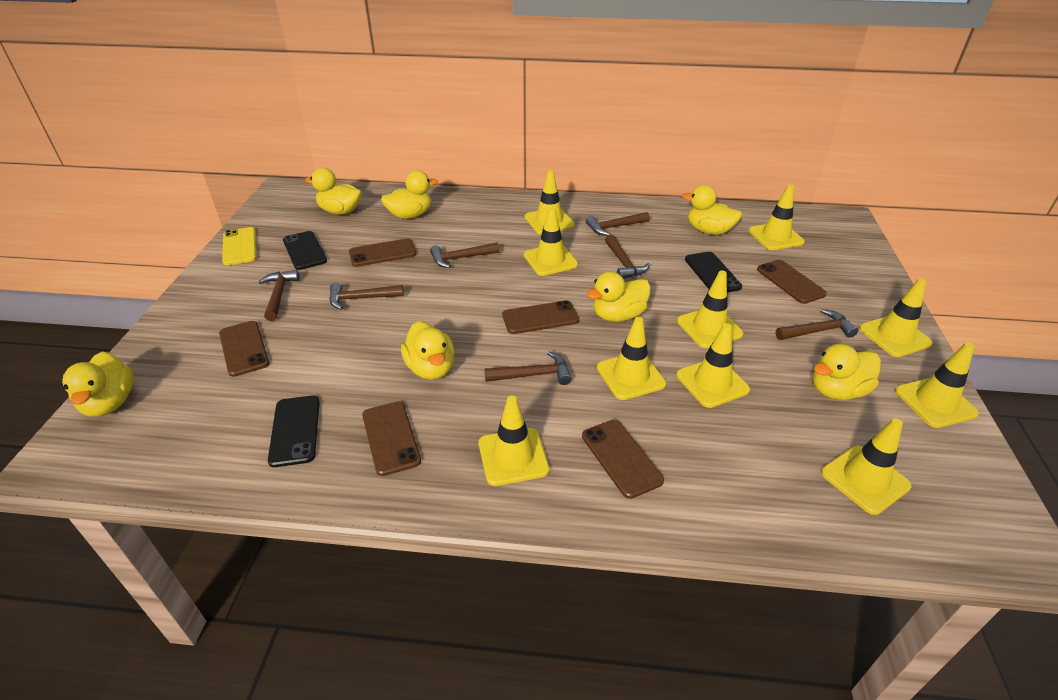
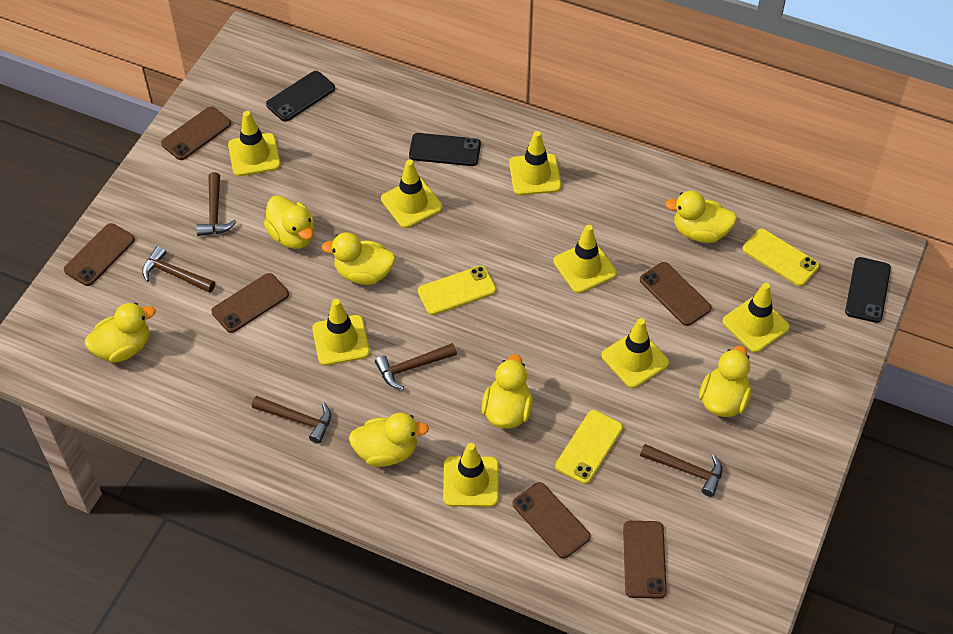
brown hammer: 7 -> 5
yellow phone: 1 -> 3
yellow traffic cone: 10 -> 8

